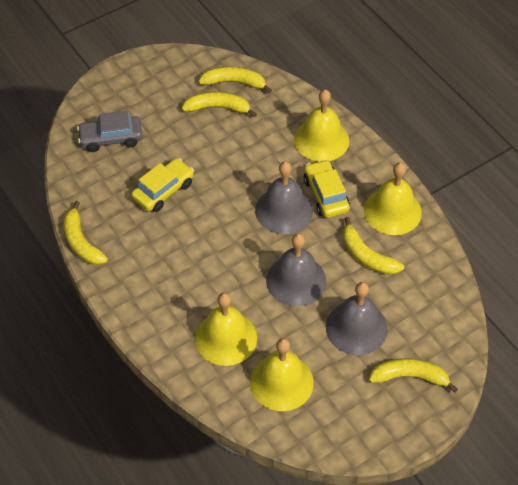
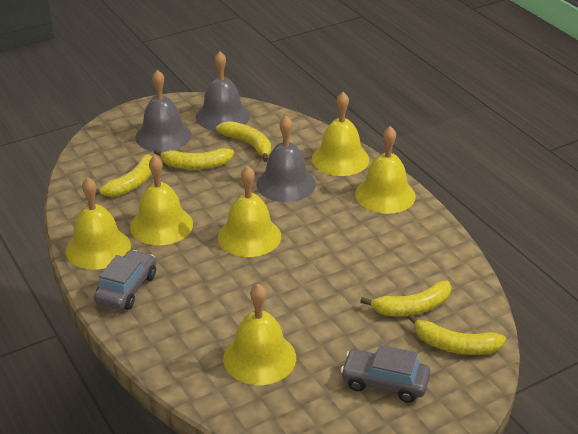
grey car: 1 -> 2
yellow bell: 4 -> 6
yellow car: 2 -> 0

